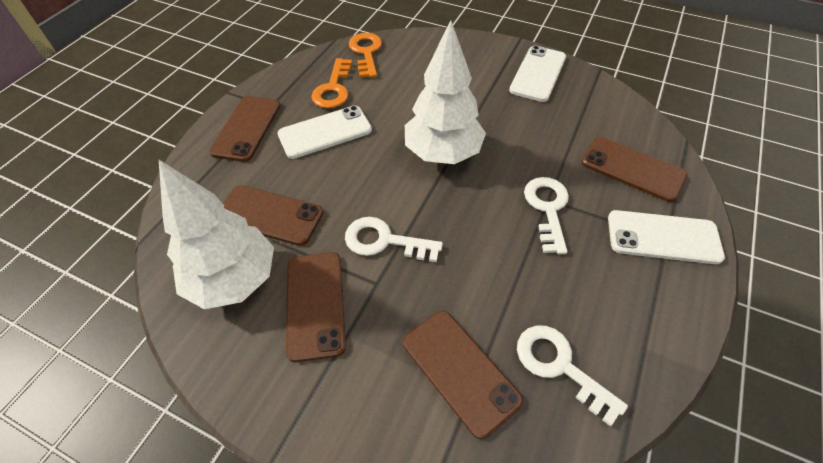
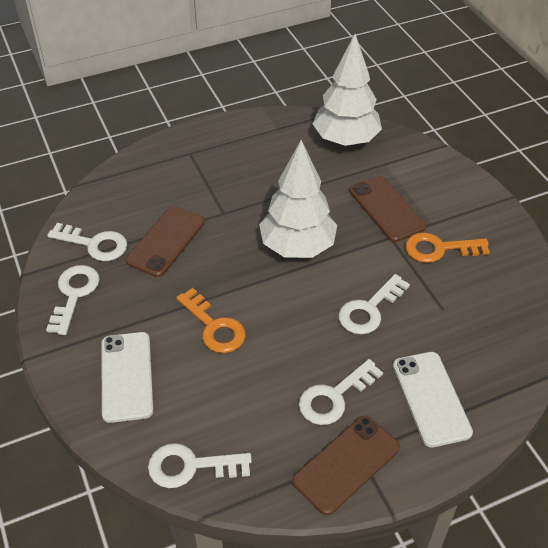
brown phone: 5 -> 3
white key: 3 -> 5
white phone: 3 -> 2

